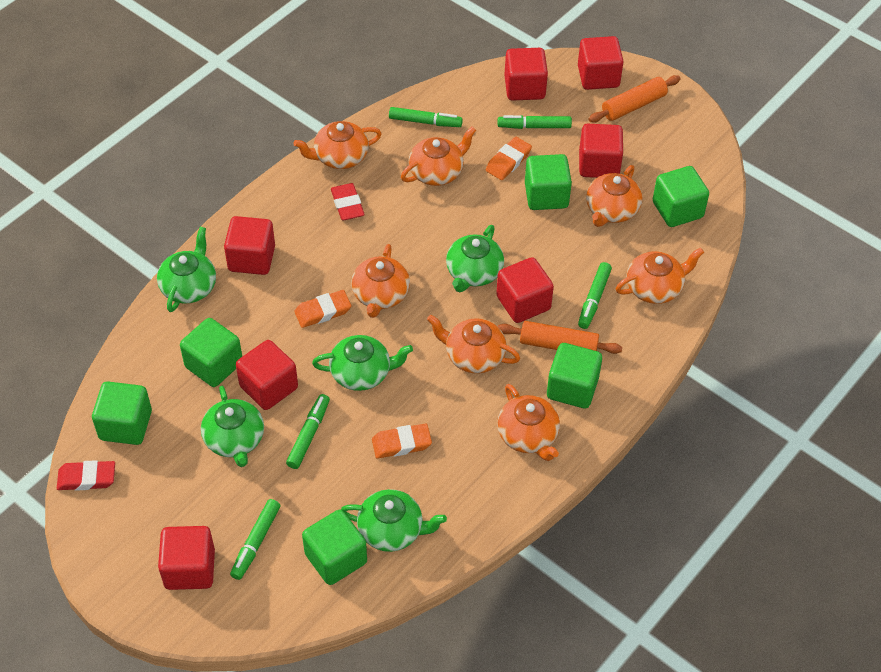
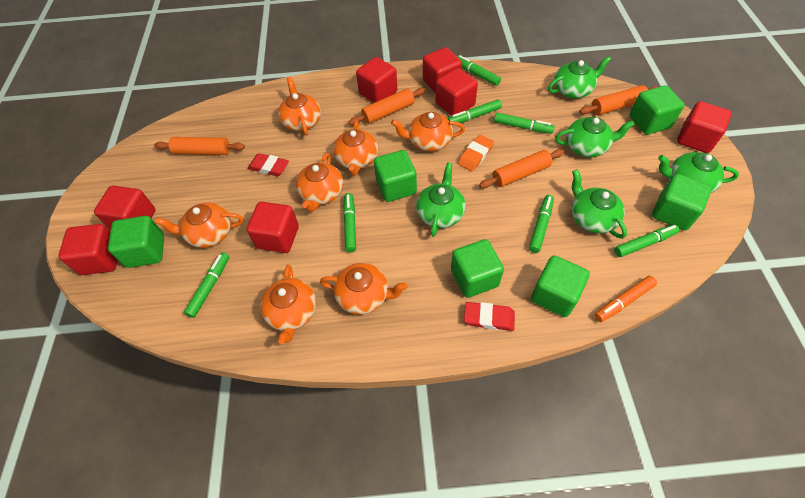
green marker: 5 -> 7
orange eraser: 3 -> 1
orange marker: 0 -> 1
orange rolling pin: 2 -> 4

